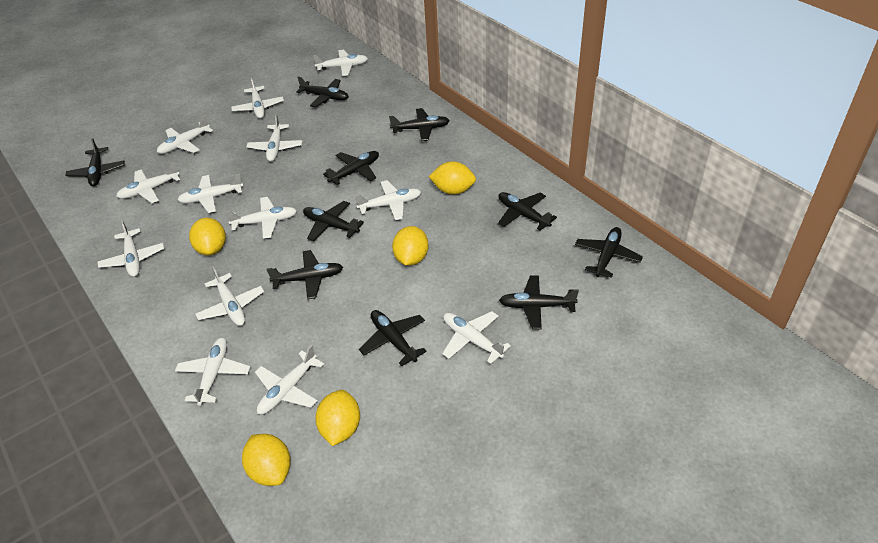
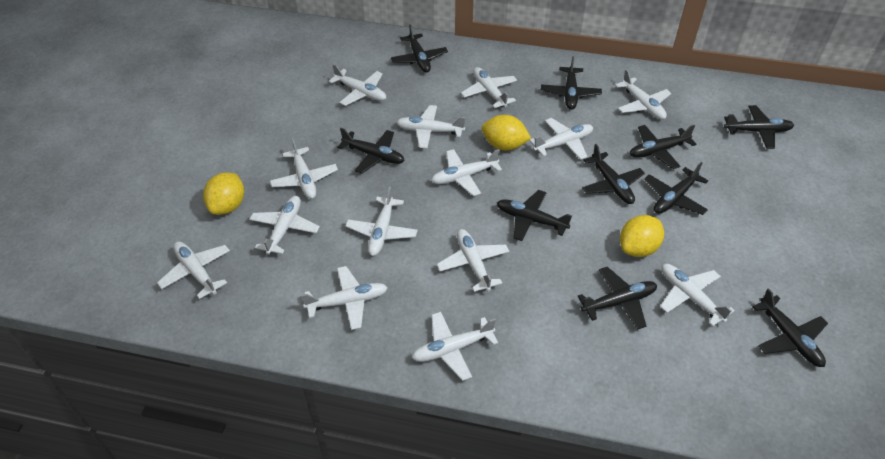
white plane: 13 -> 14
yellow lemon: 5 -> 3

